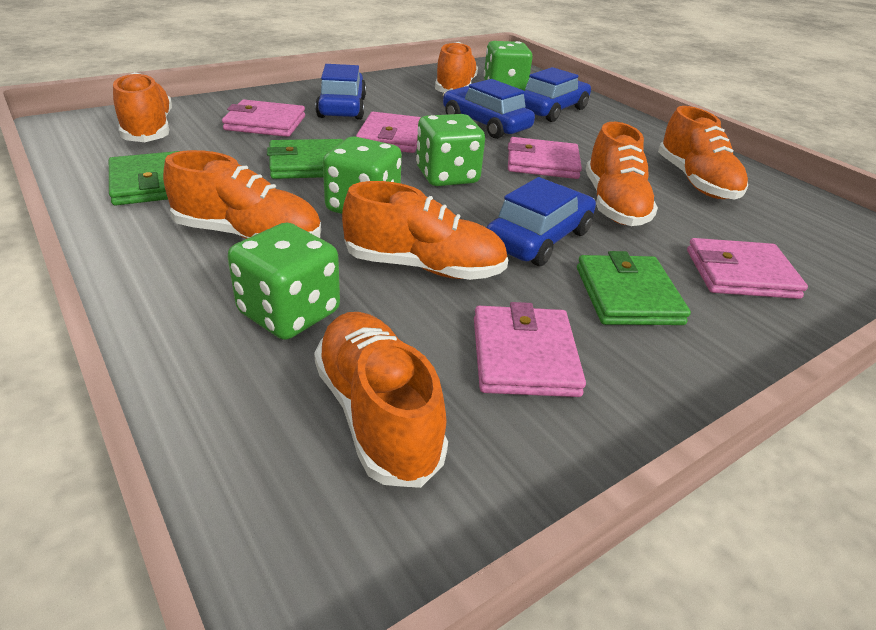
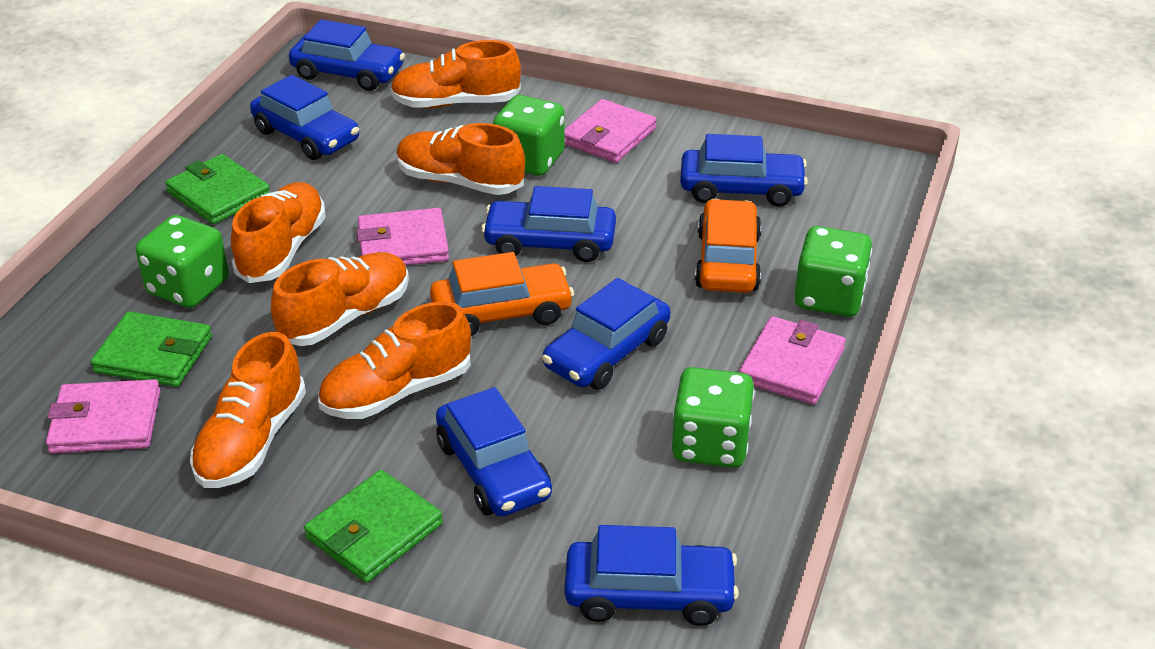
blue car: 4 -> 7
orange car: 0 -> 2
orange shoe: 7 -> 6
pink wallet: 5 -> 4

